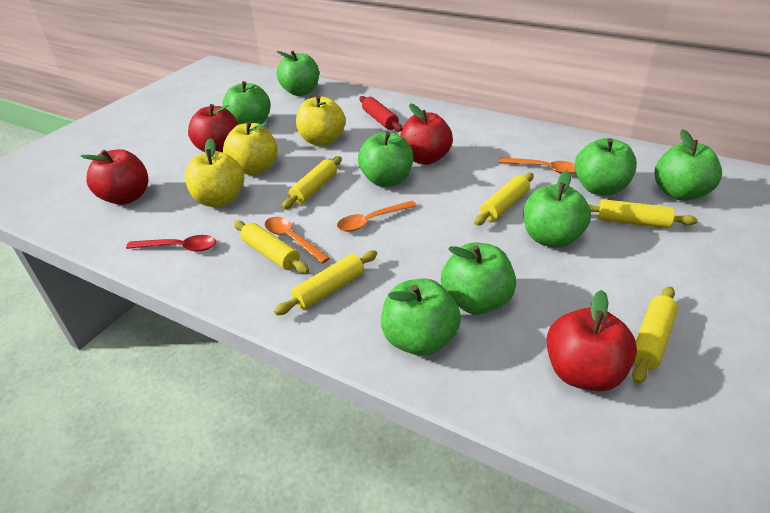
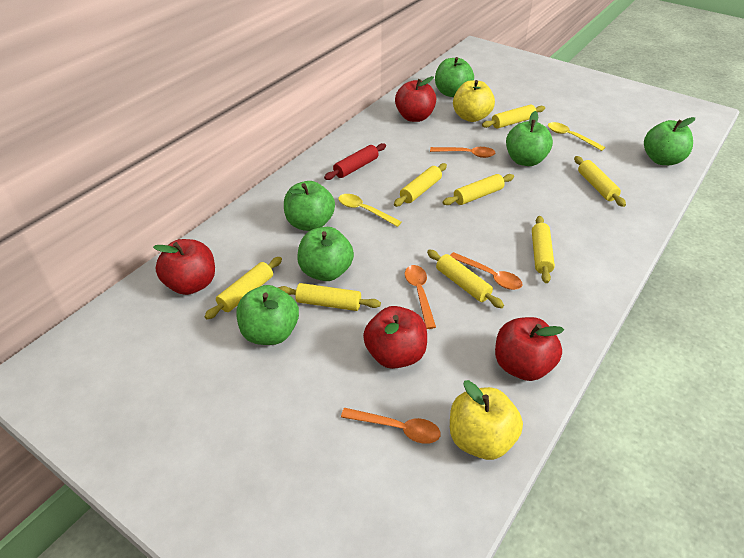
green apple: 8 -> 6
orange spoon: 3 -> 4
red spoon: 1 -> 0
yellow apple: 3 -> 2
yellow rolling pin: 6 -> 8
yellow spoon: 0 -> 2

